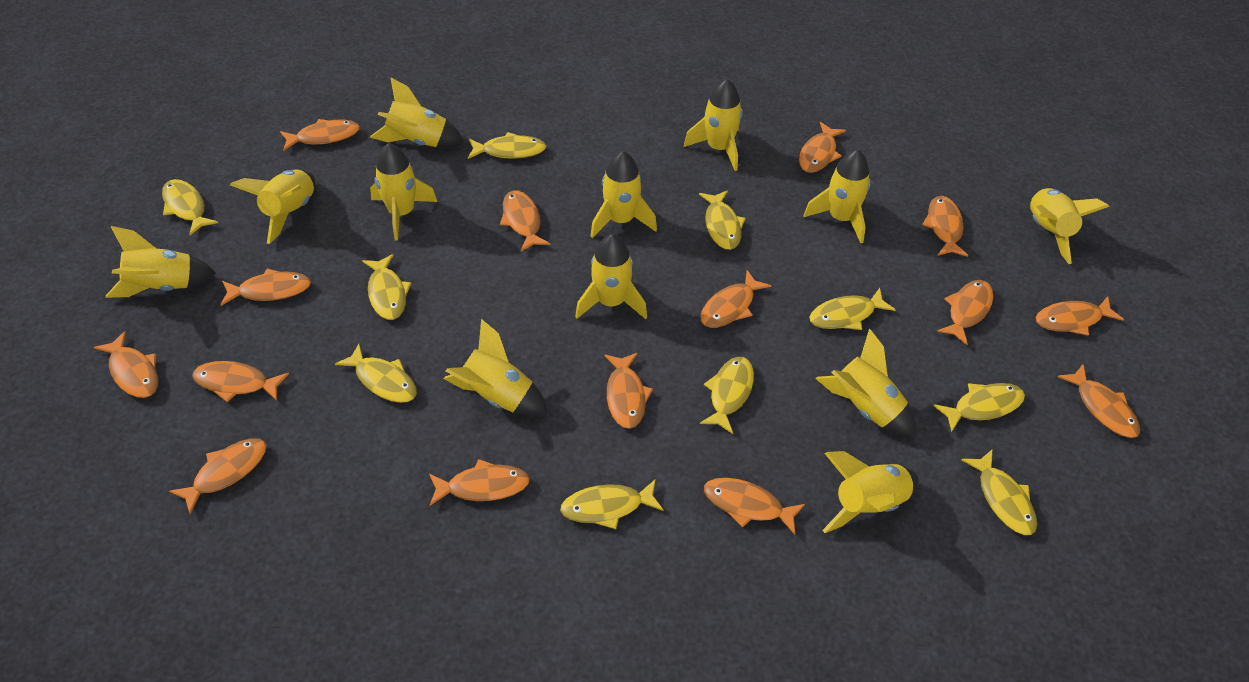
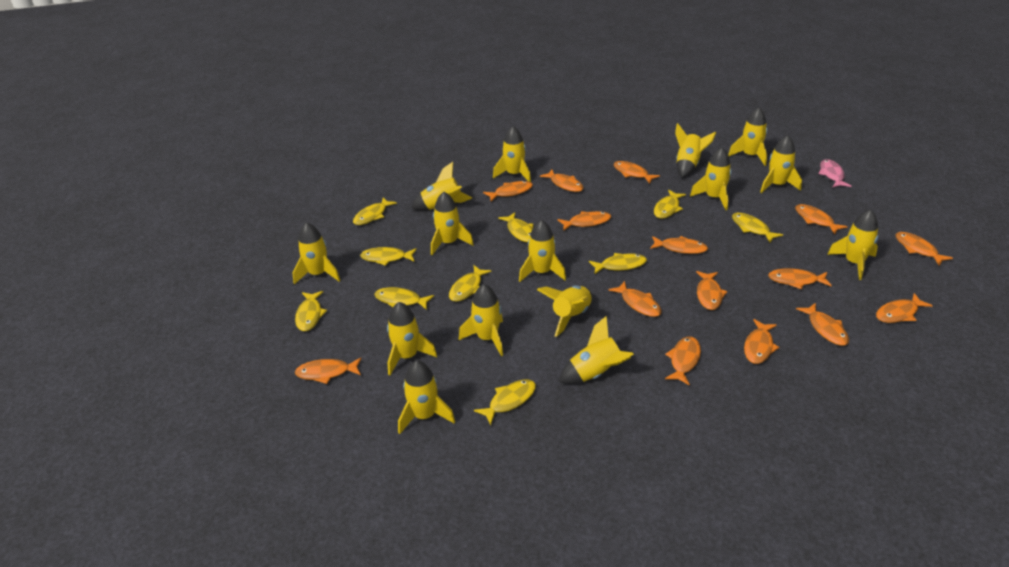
pink fish: 0 -> 1
yellow rocket: 12 -> 15

